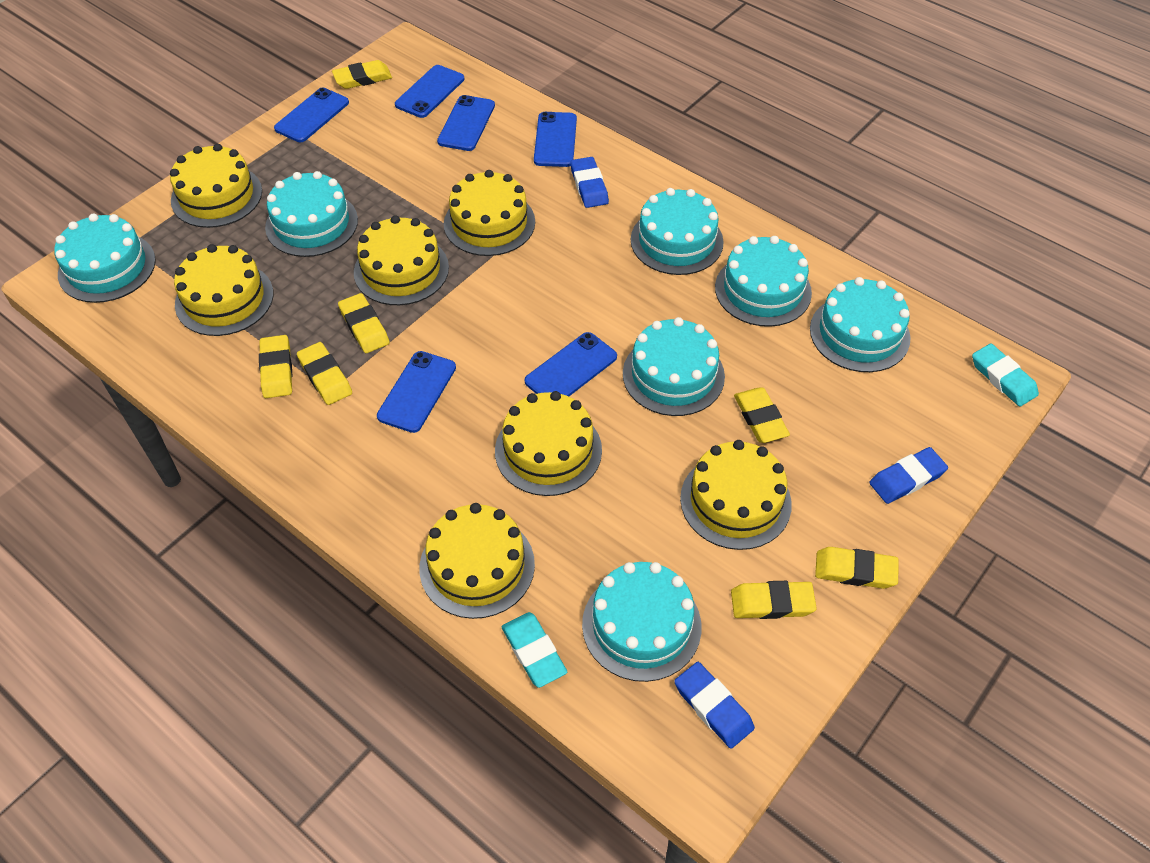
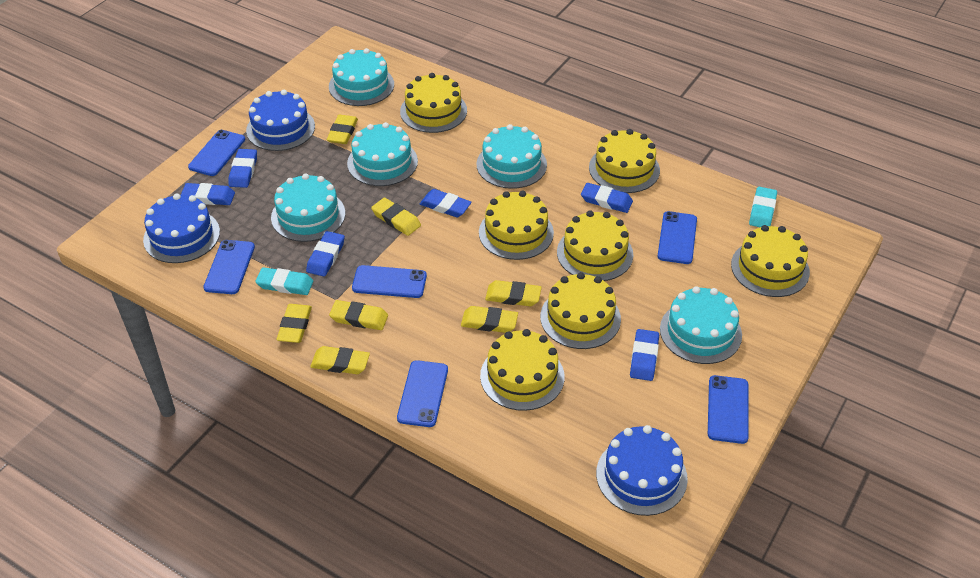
blue cake: 0 -> 3
blue eraser: 3 -> 6
turquoise cake: 7 -> 5

